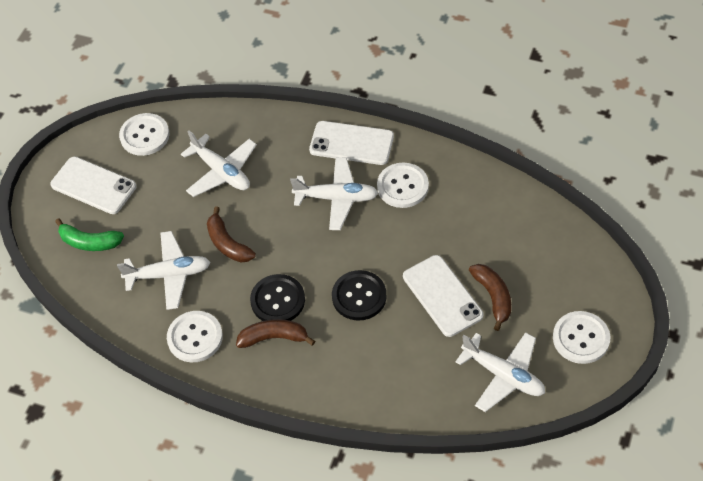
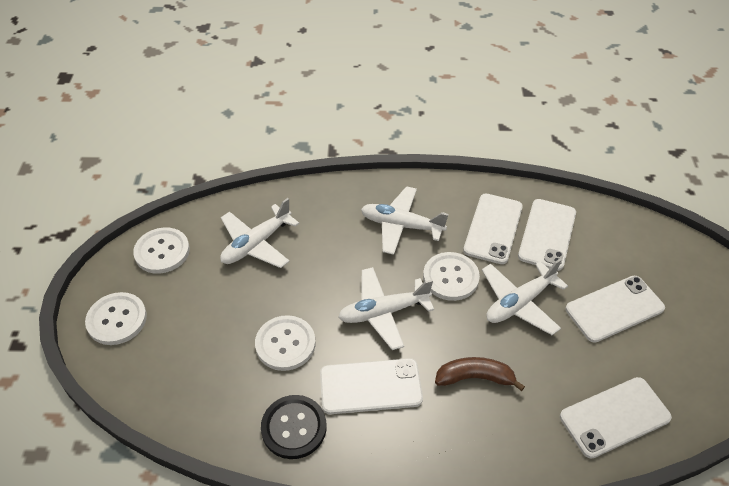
black button: 2 -> 1
brown banana: 3 -> 1
green banana: 1 -> 0
white phone: 3 -> 5

